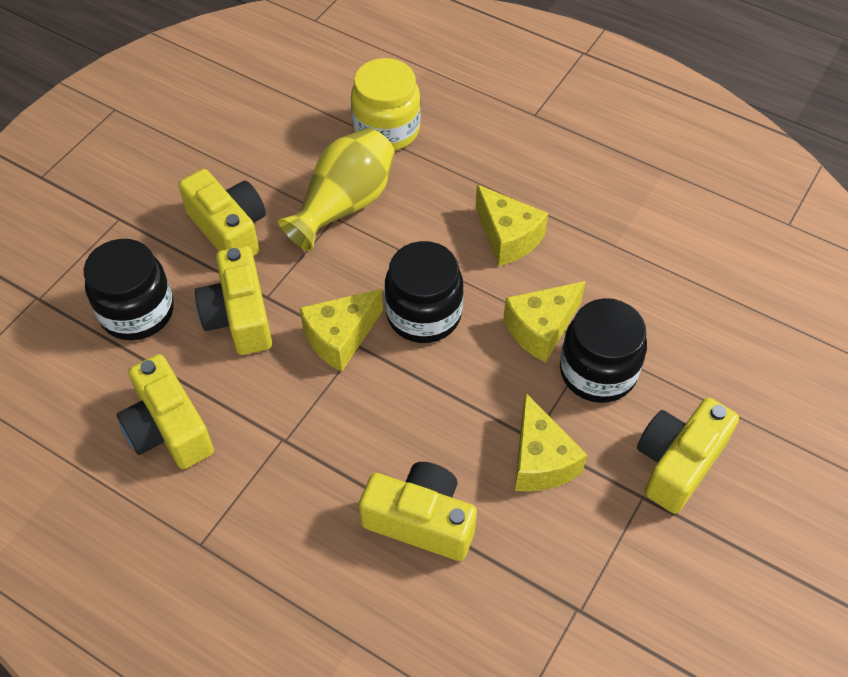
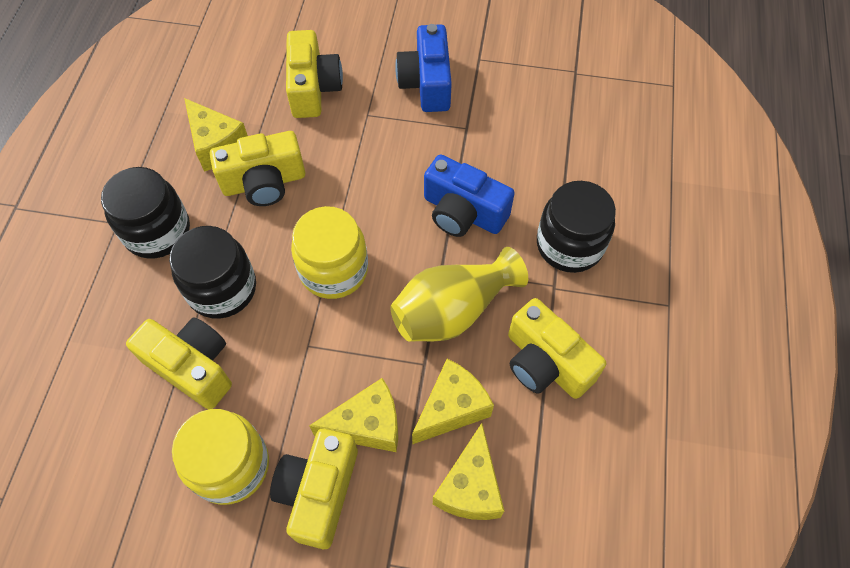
blue camera: 0 -> 2
yellow jar: 1 -> 2

